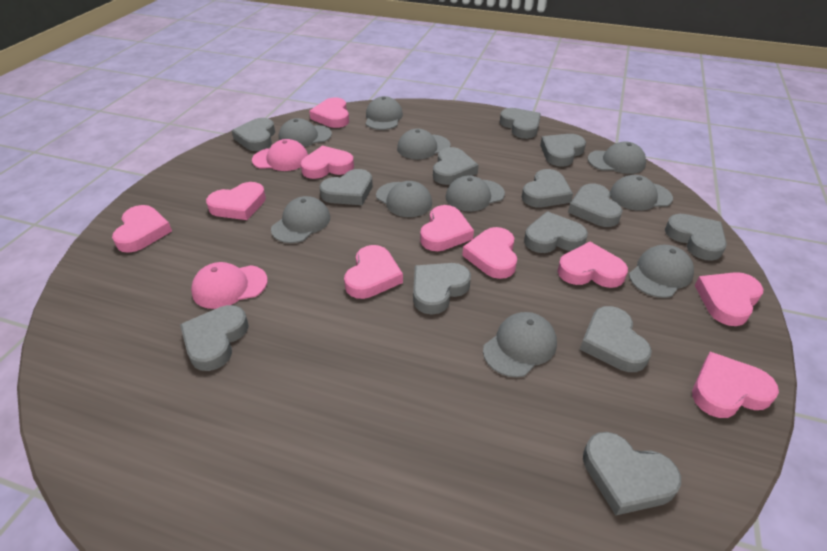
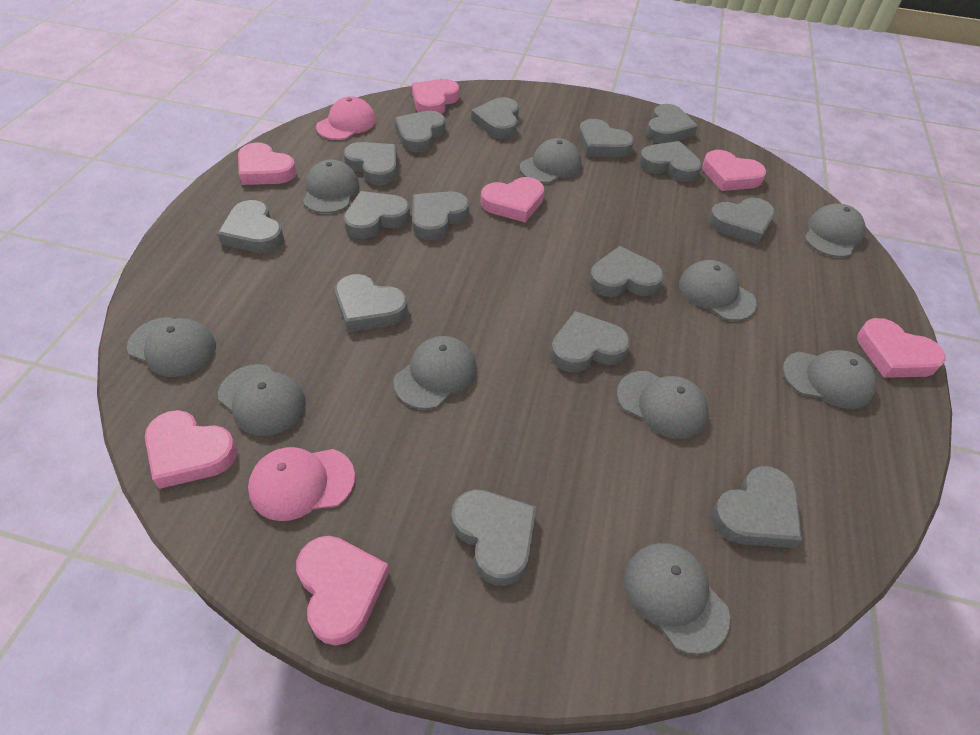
grey heart: 13 -> 15
pink heart: 10 -> 7

